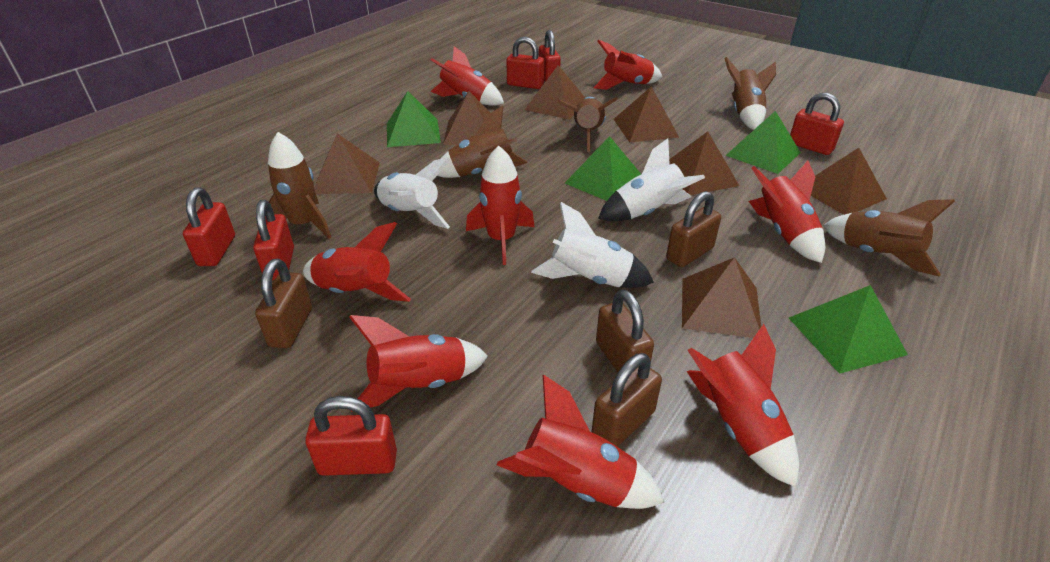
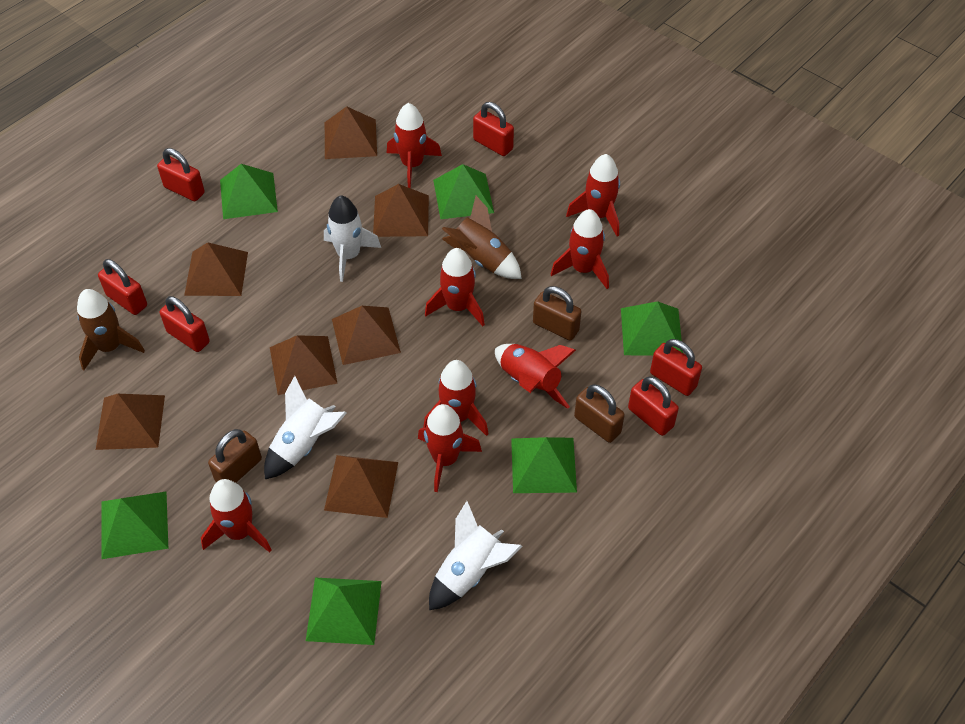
brown padlock: 4 -> 3
brown rocket: 5 -> 2
green pyramid: 4 -> 6

